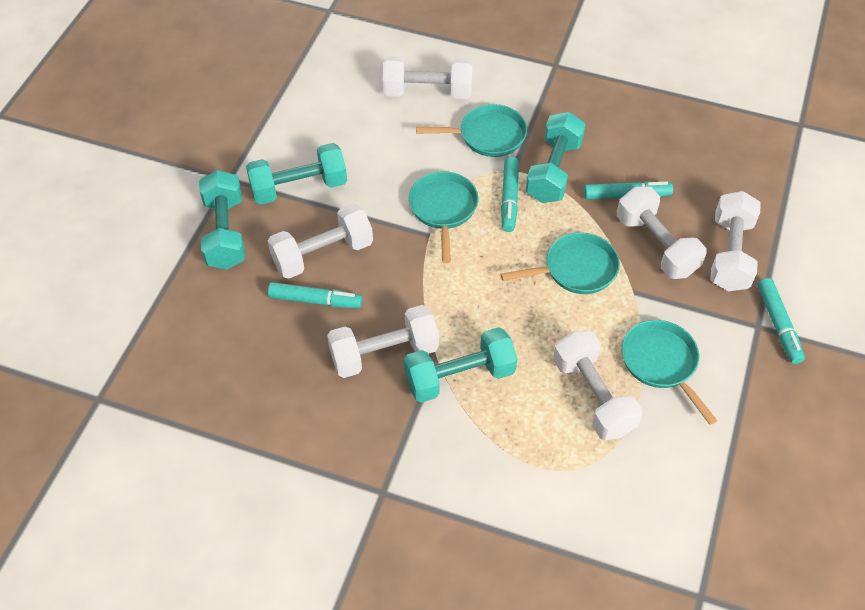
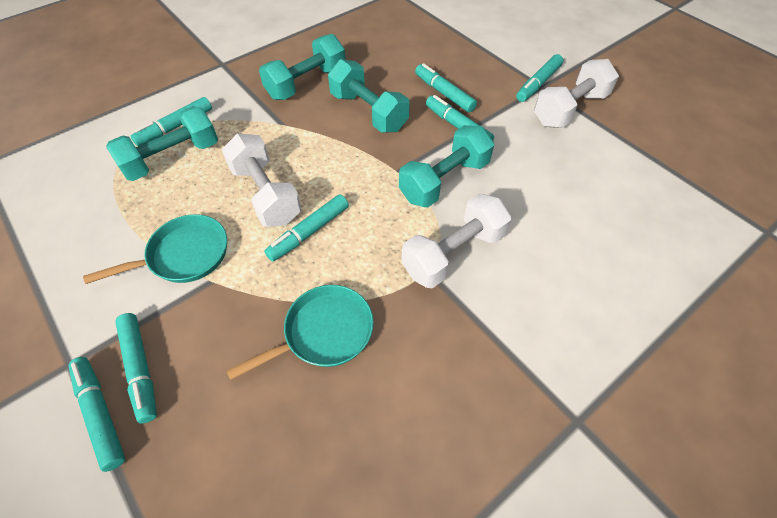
turquoise marker: 4 -> 7
turquoise pan: 4 -> 2
white dumbbell: 6 -> 3

